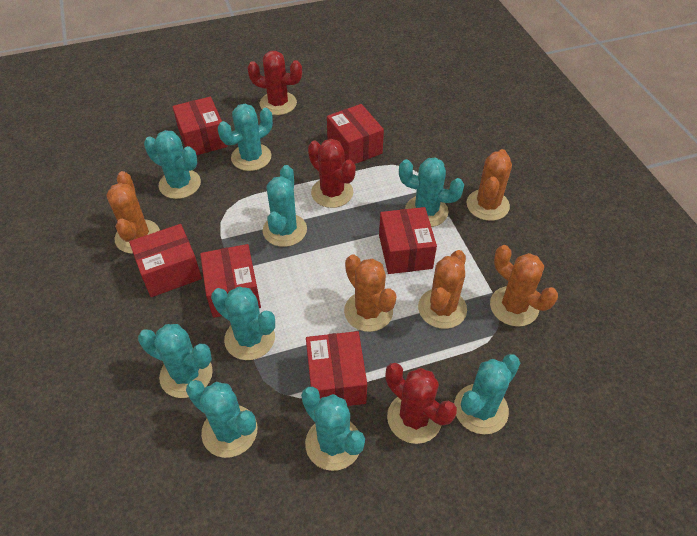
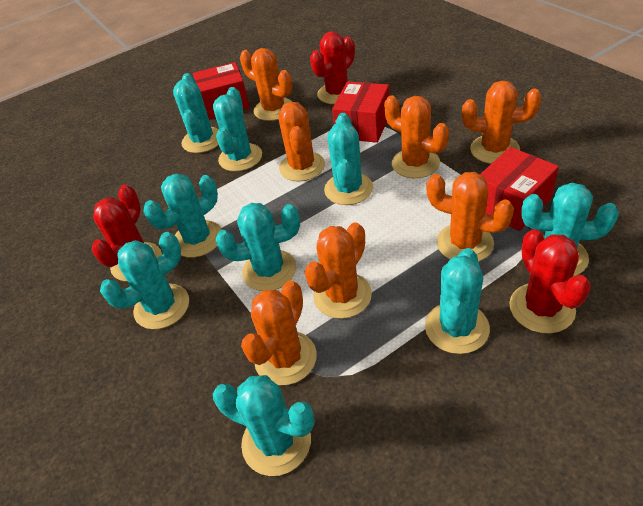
orange cactus: 5 -> 7
red box: 6 -> 3

